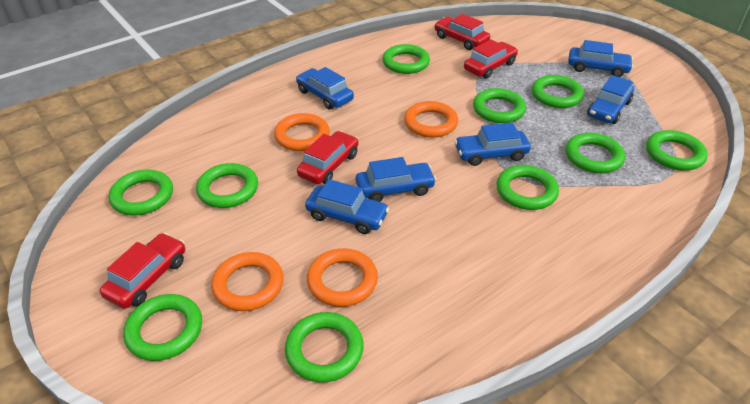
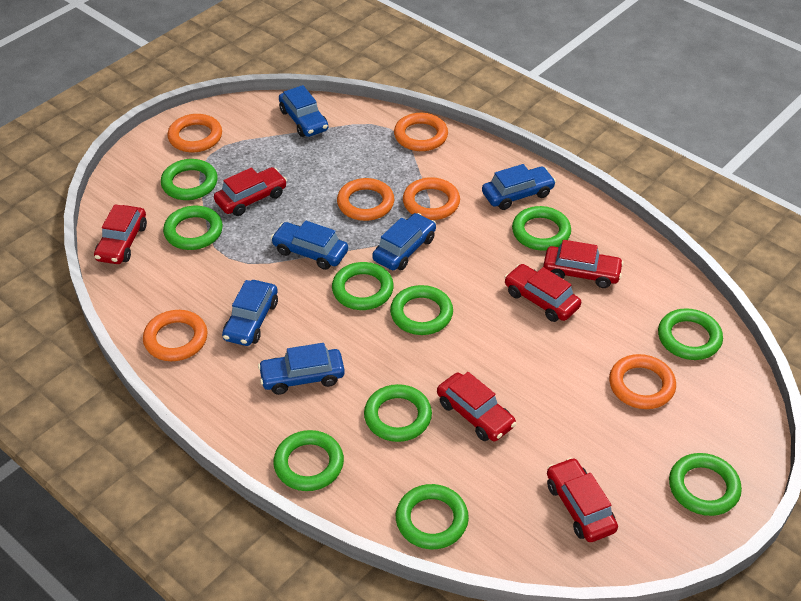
orange ring: 4 -> 6
red car: 4 -> 6

